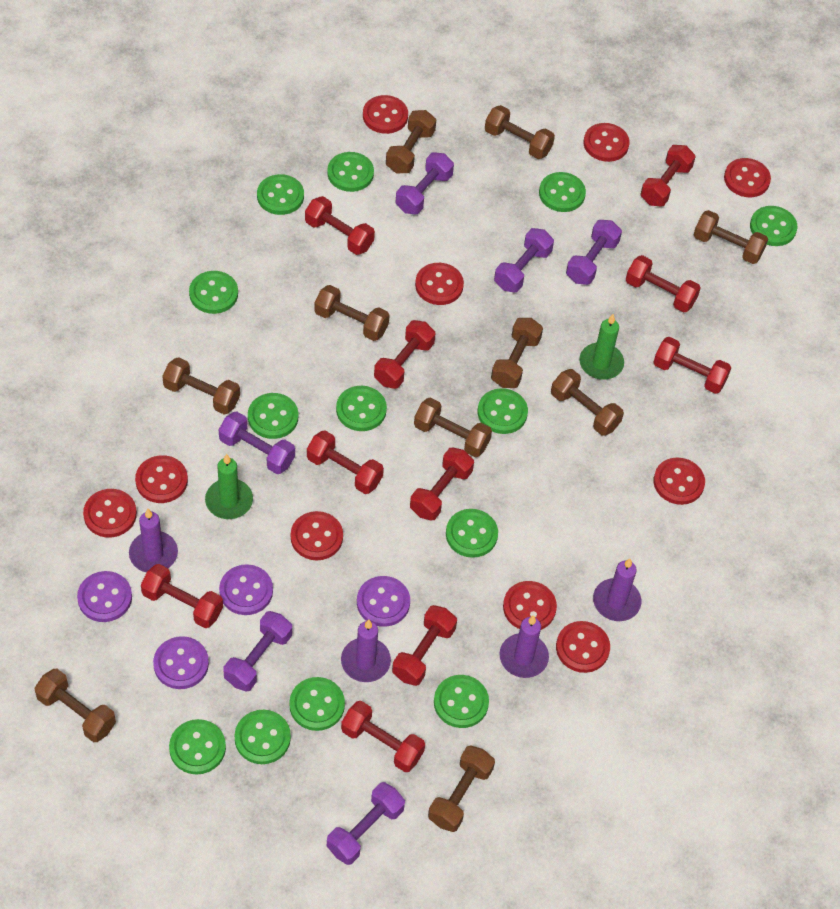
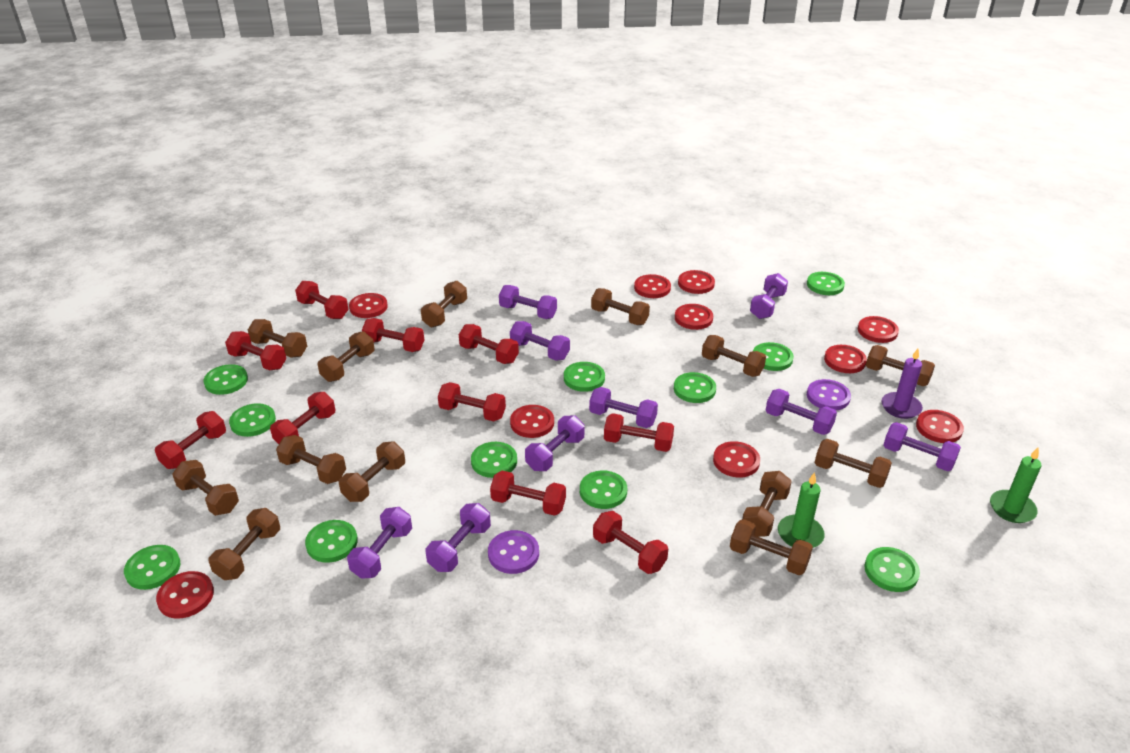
brown dumbbell: 10 -> 13
green button: 13 -> 11
purple button: 4 -> 2
purple candle: 4 -> 1
purple dumbbell: 6 -> 9

